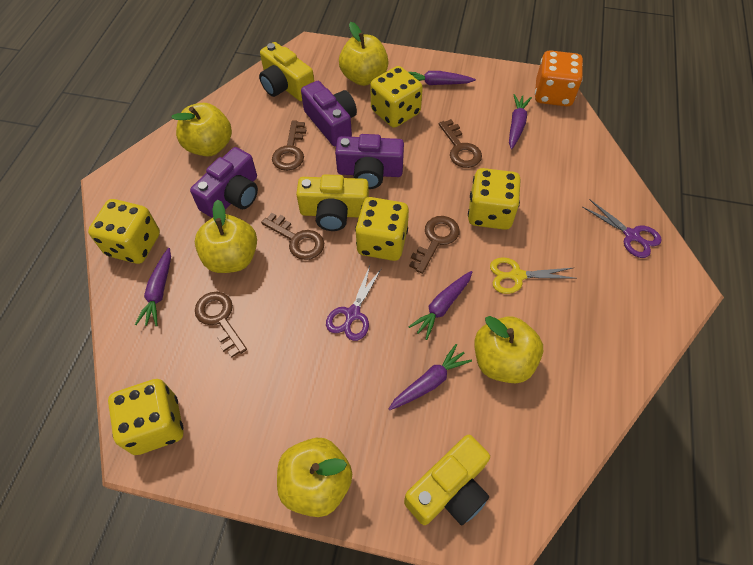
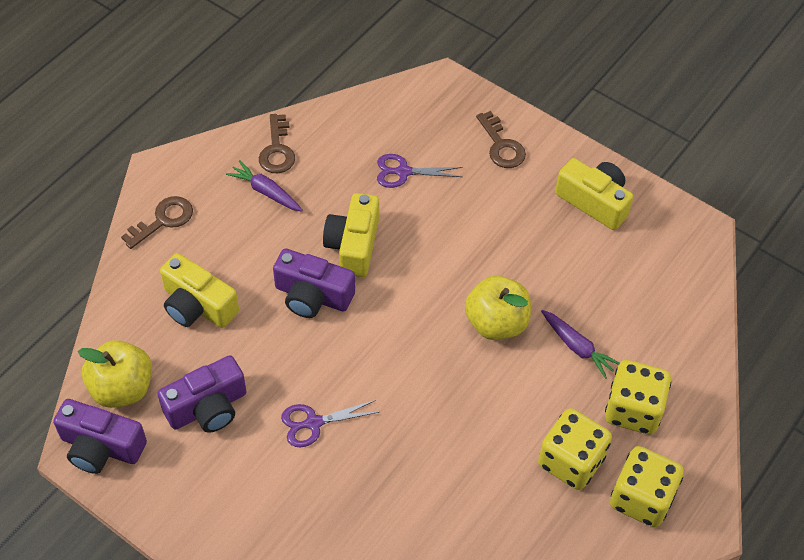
brown key: 5 -> 3
orange dice: 1 -> 0
purple carrot: 5 -> 2
yellow apple: 5 -> 2
yellow dice: 5 -> 3
yellow scissors: 1 -> 0

